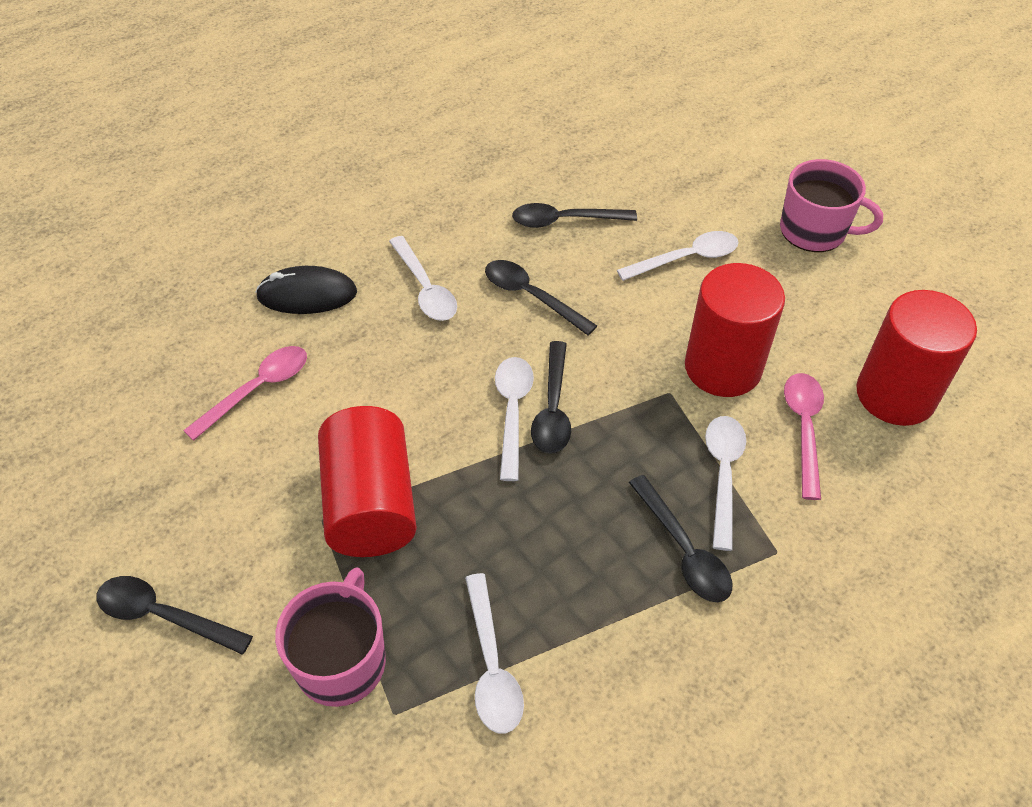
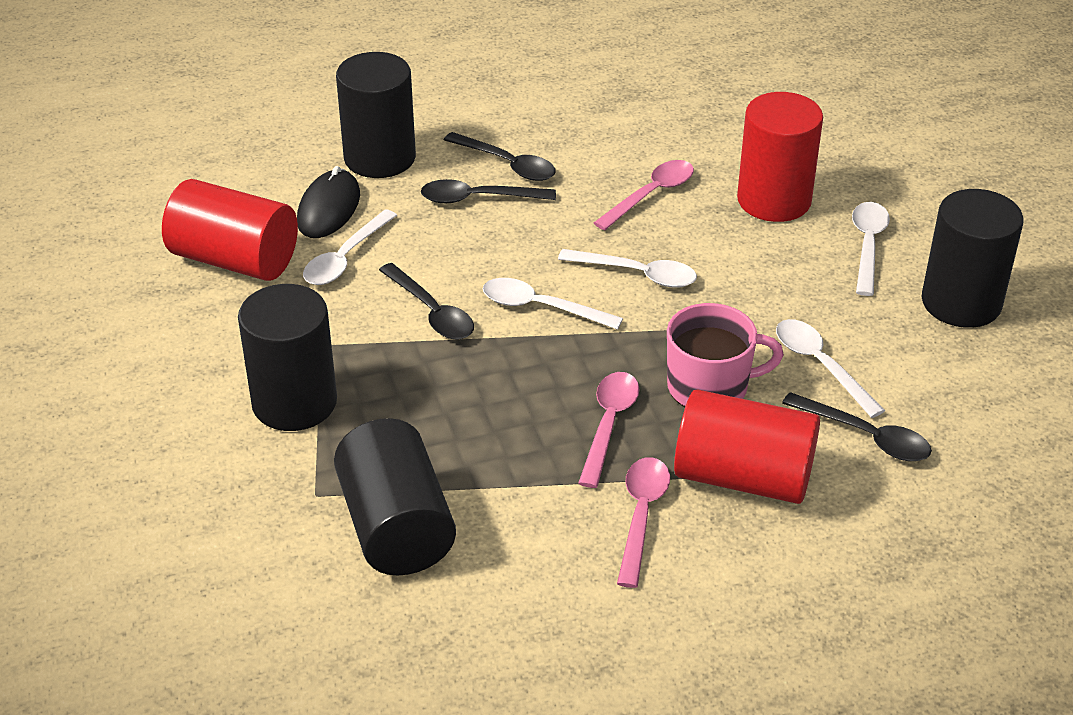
black cylinder: 0 -> 4
black spoon: 5 -> 4
pink mug: 2 -> 1
pink spoon: 2 -> 3

